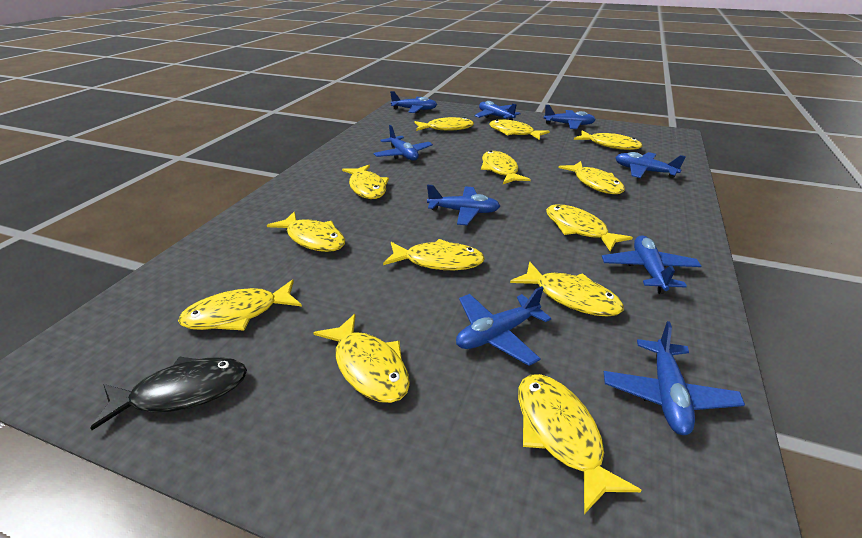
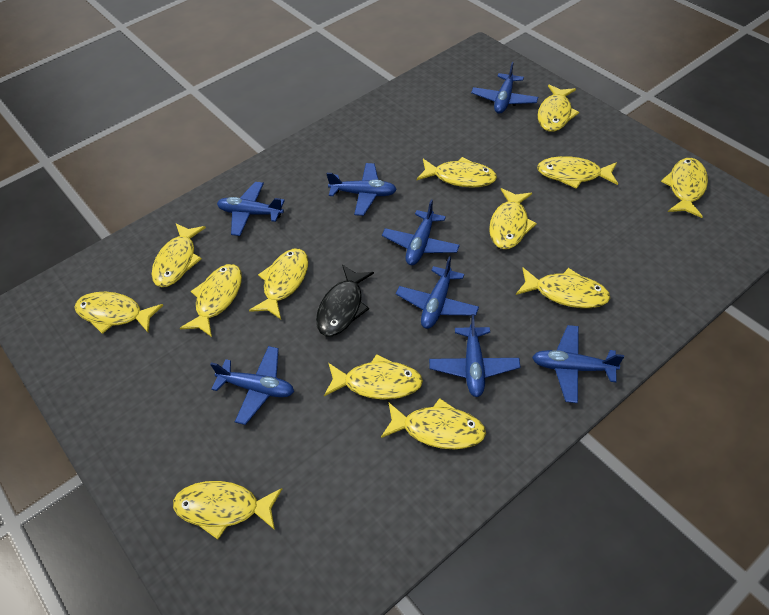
blue plane: 9 -> 8

